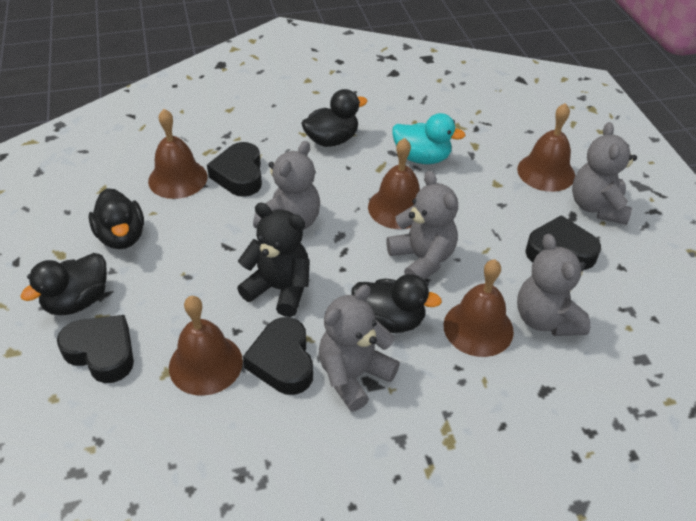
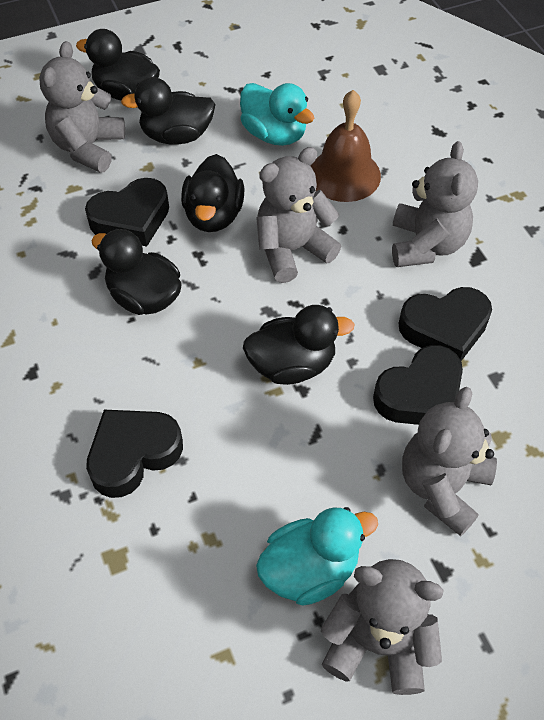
black duck: 4 -> 5
black teddy bear: 1 -> 0
brown bell: 5 -> 1
turquoise duck: 1 -> 2

